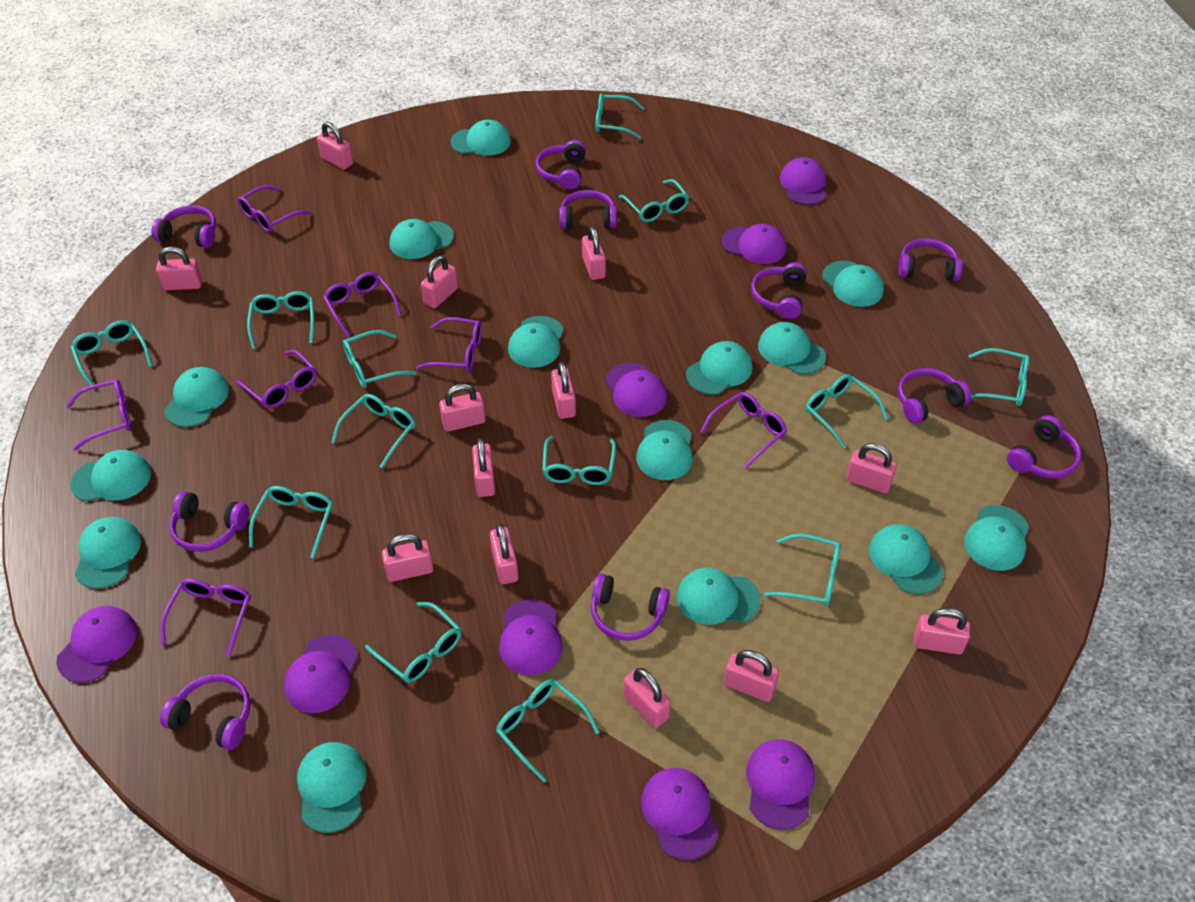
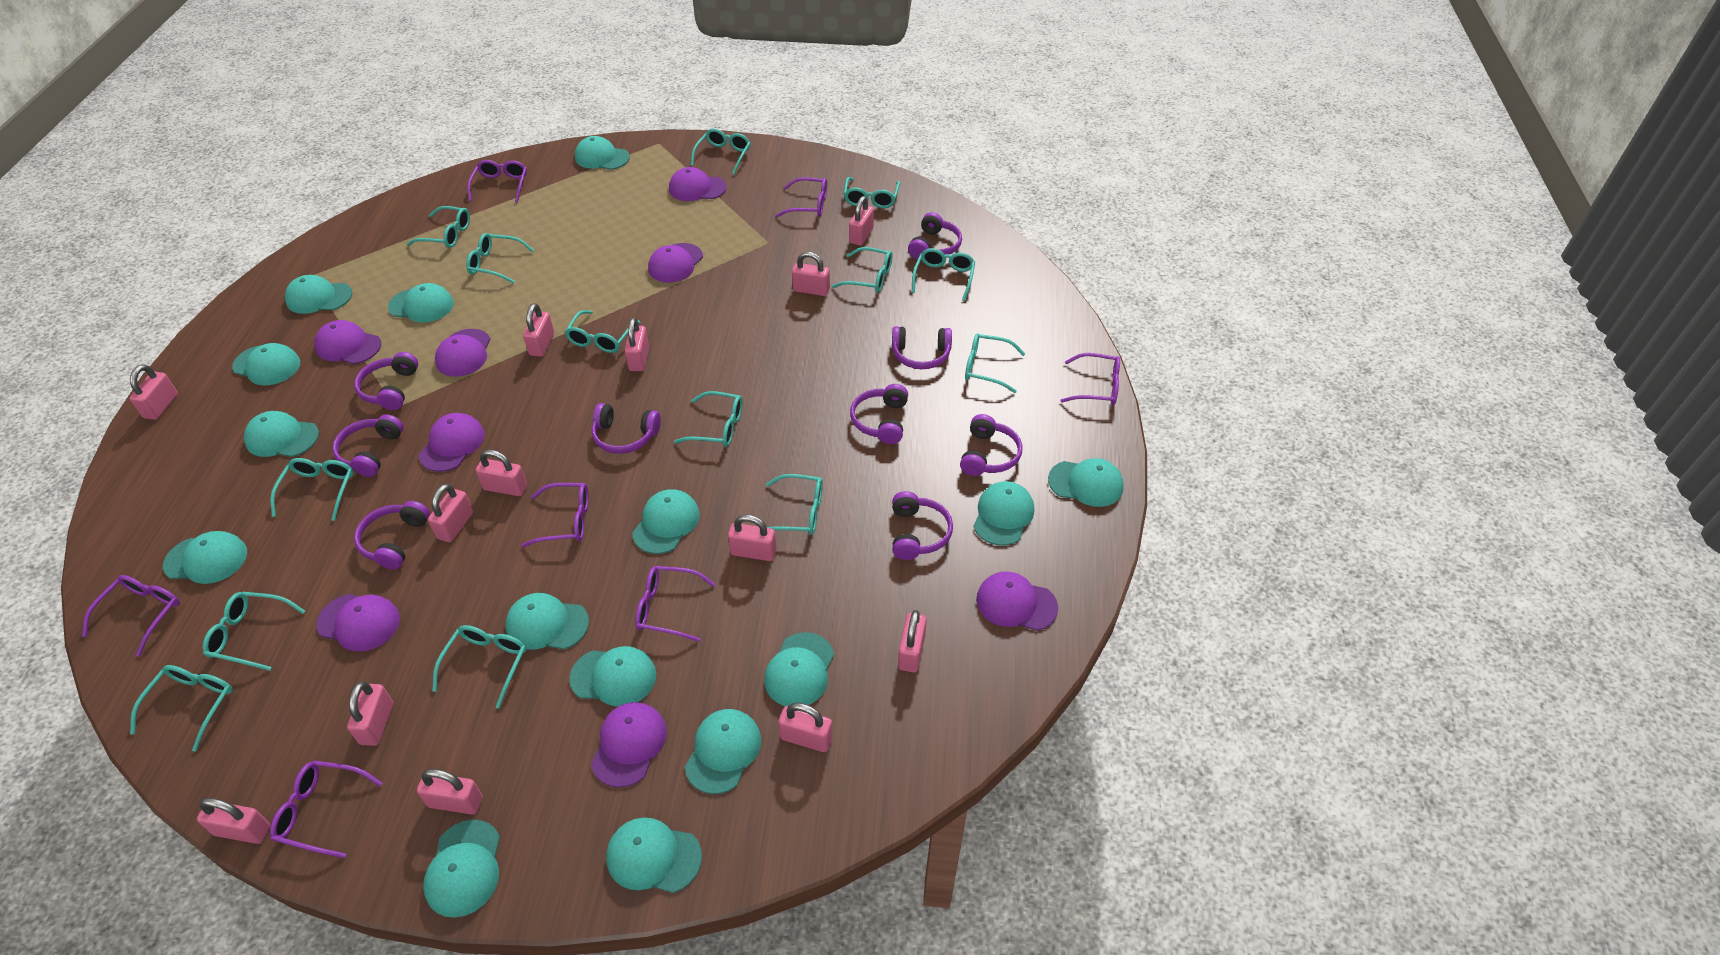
purple headphones: 10 -> 9
turquoise cap: 14 -> 15
turquoise glasses: 13 -> 14

